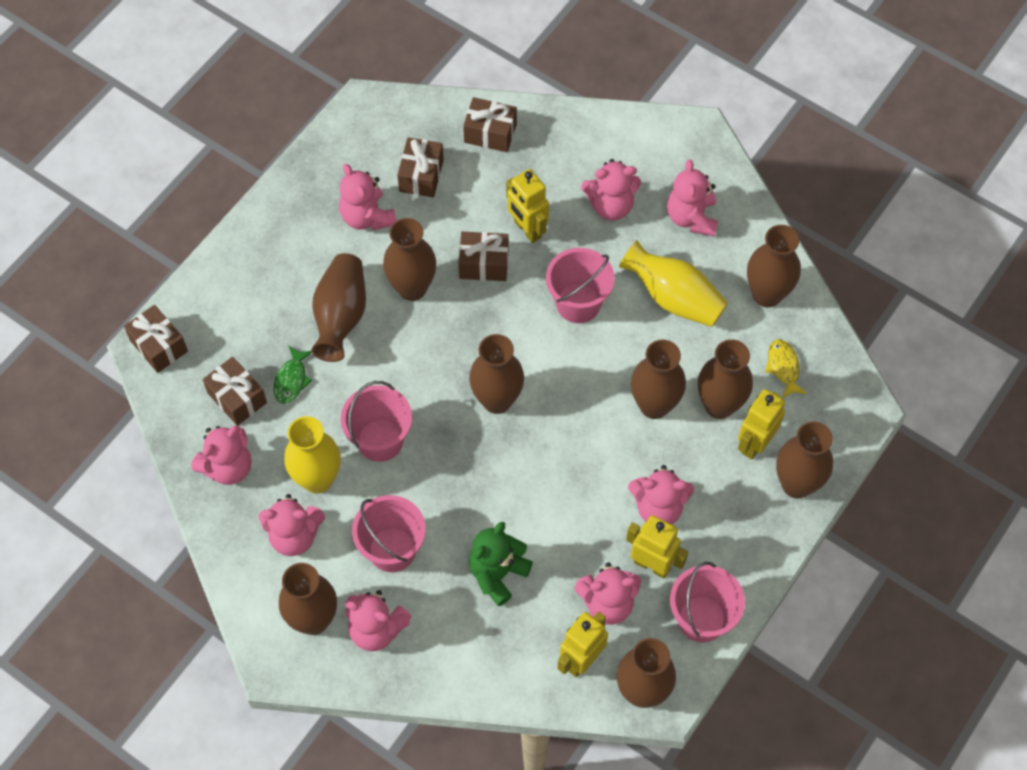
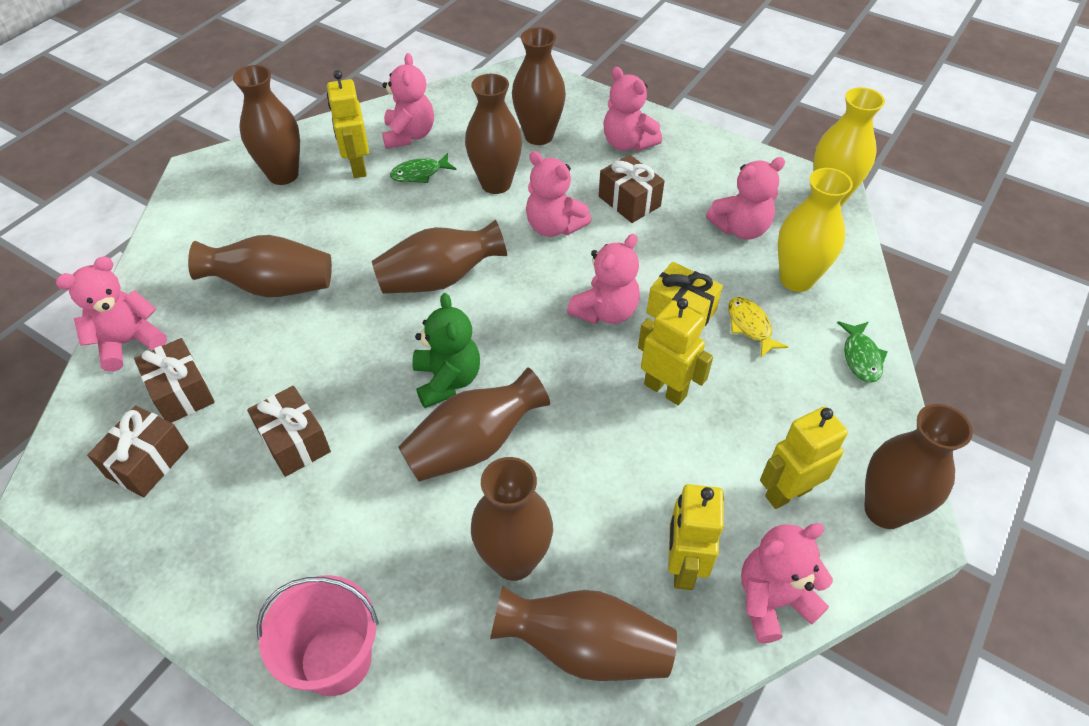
brown gift: 5 -> 4
green fish: 1 -> 2
pink bucket: 4 -> 1
pink teddy bear: 8 -> 7
yellow gift: 0 -> 1

